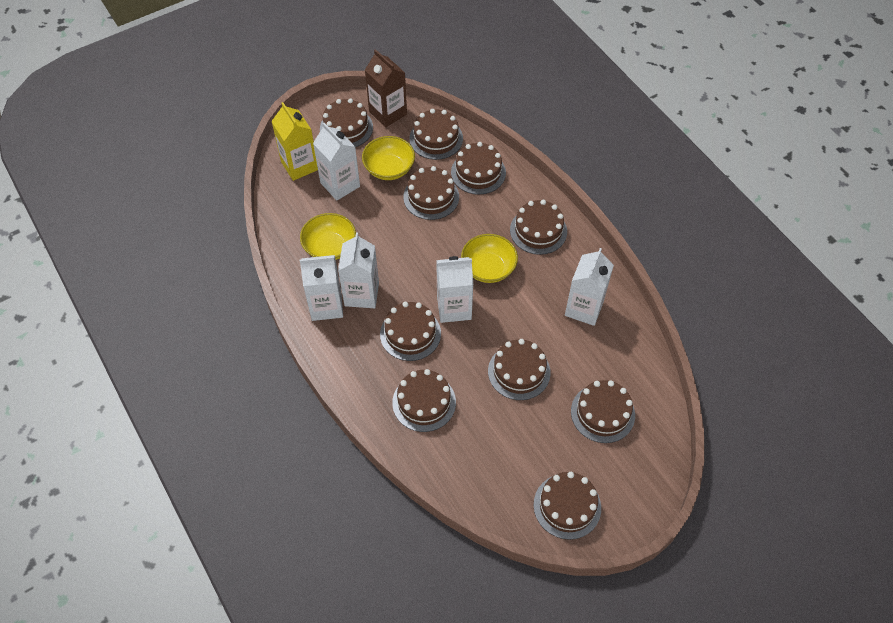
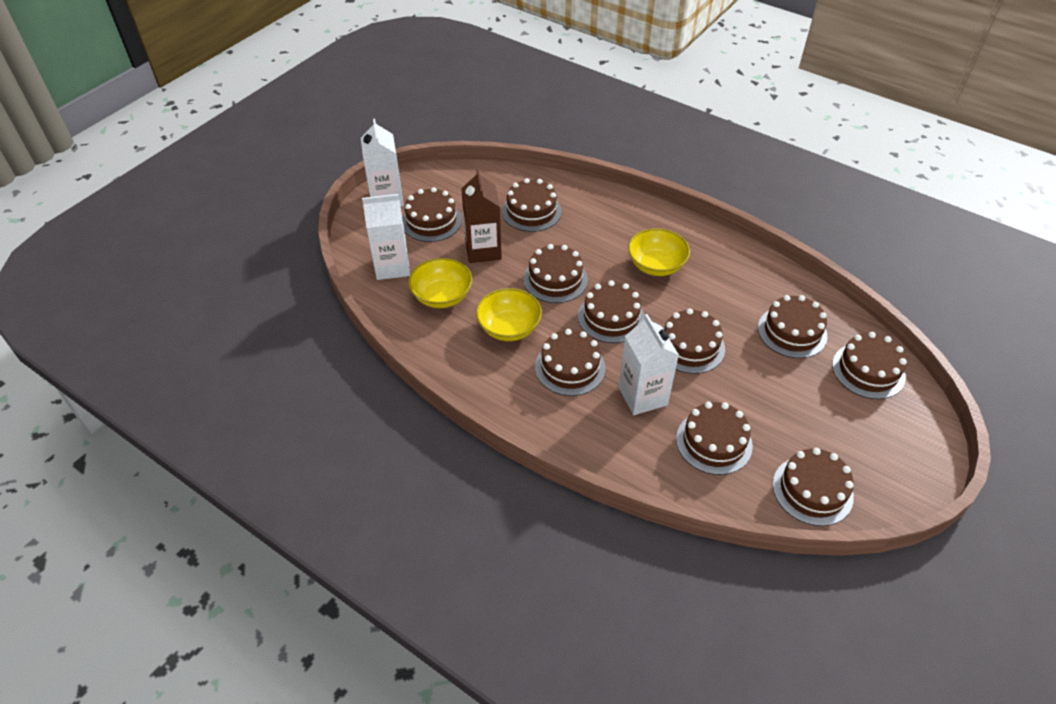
white carton: 5 -> 3
yellow carton: 1 -> 0

